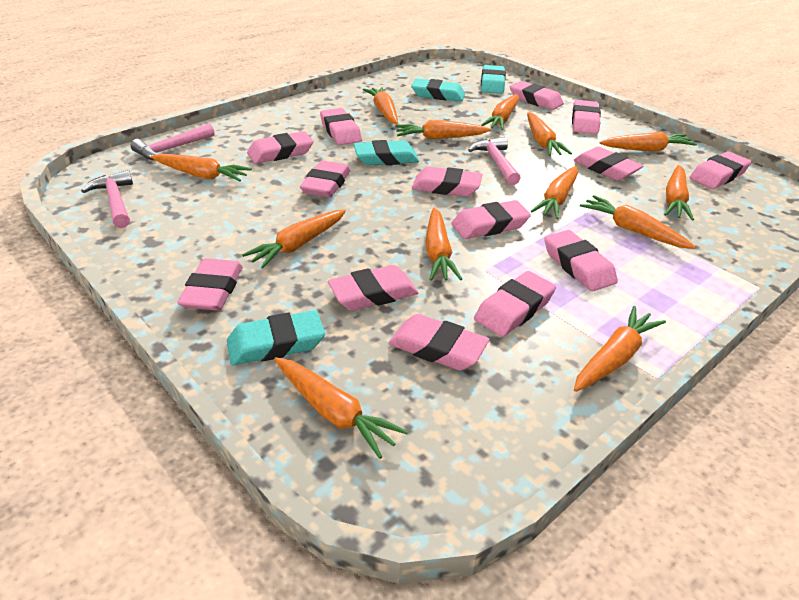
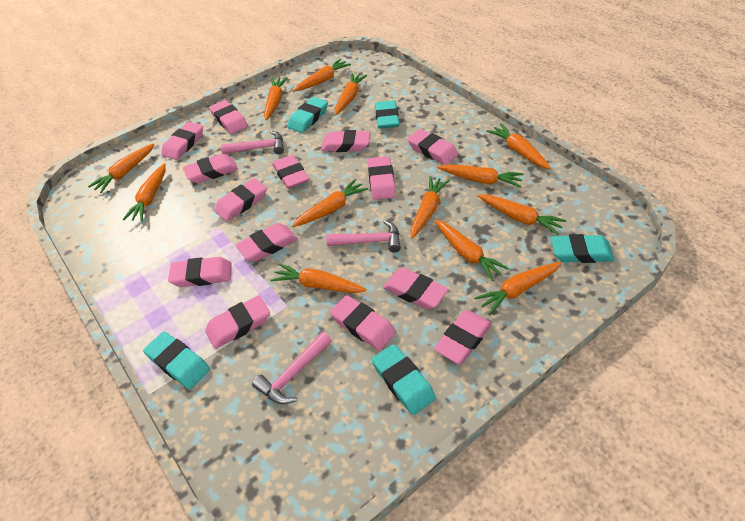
turquoise eraser: 4 -> 5

